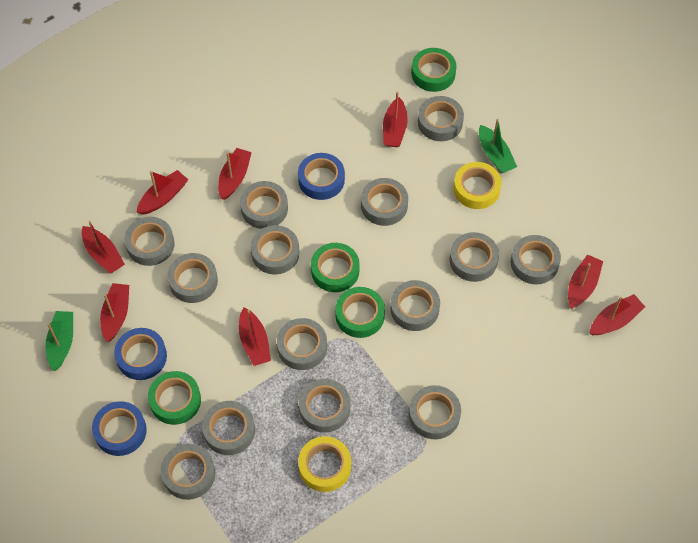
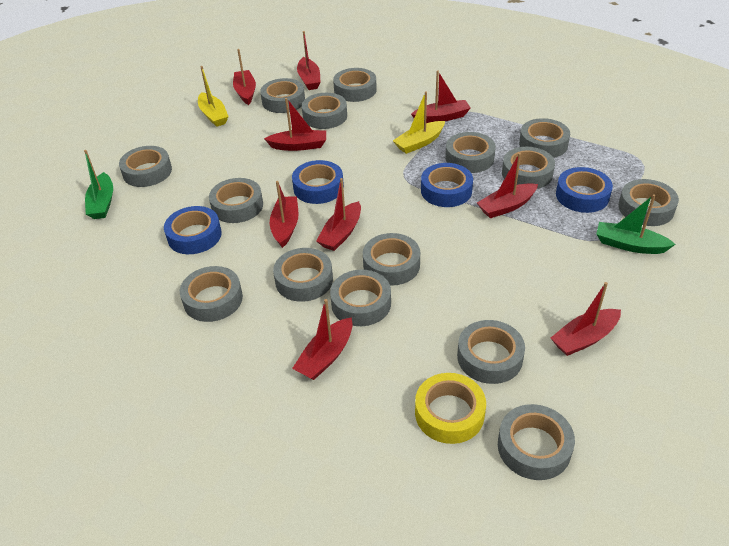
blue tape: 3 -> 4
green tape: 4 -> 0
grey tape: 14 -> 15
red boat: 8 -> 9
yellow boat: 0 -> 2
yellow tape: 2 -> 1

